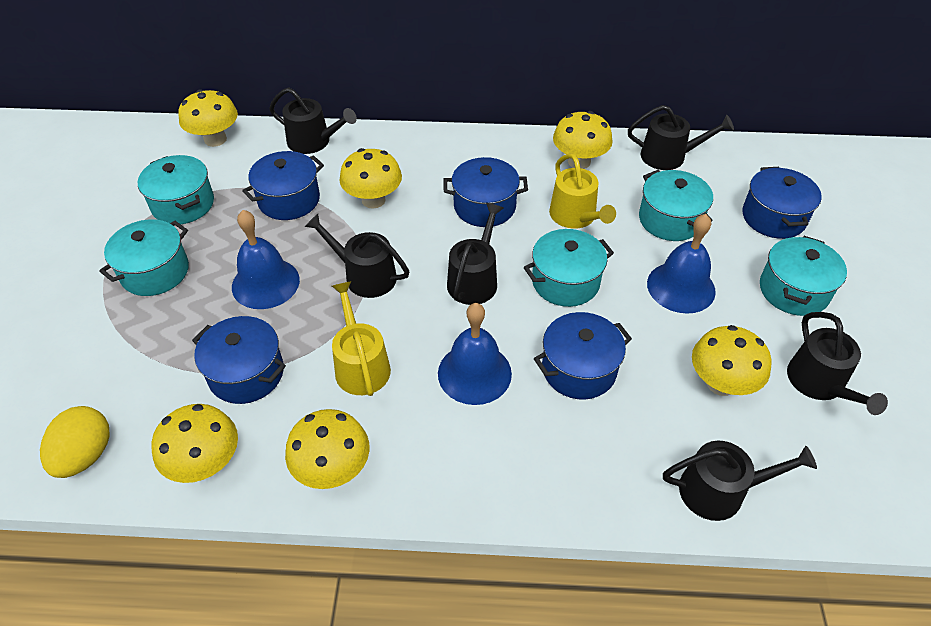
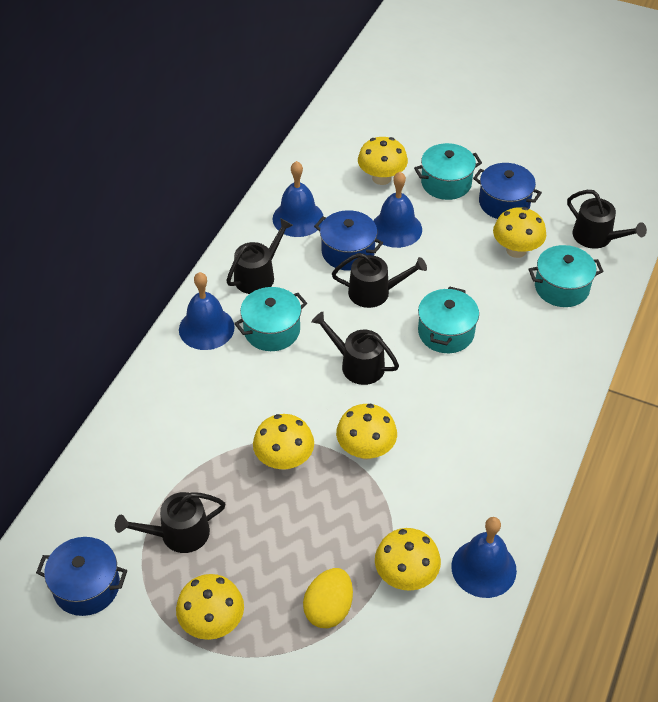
black watering can: 6 -> 5
blue bell: 3 -> 4
blue pot: 5 -> 3
turquoise pot: 5 -> 4
yellow watering can: 2 -> 0

